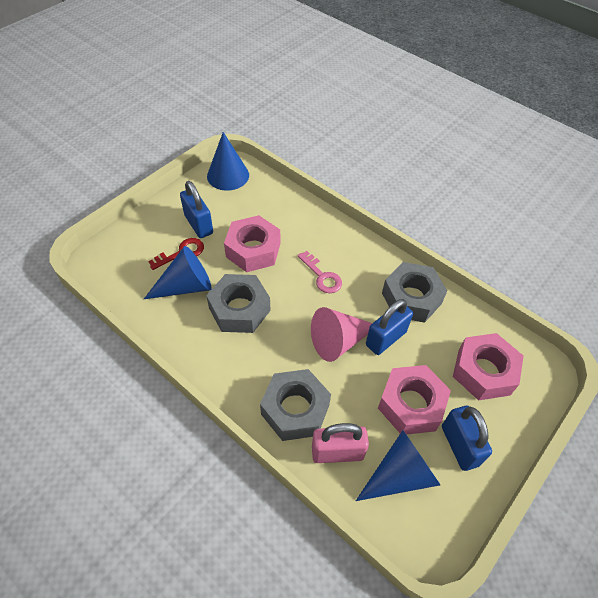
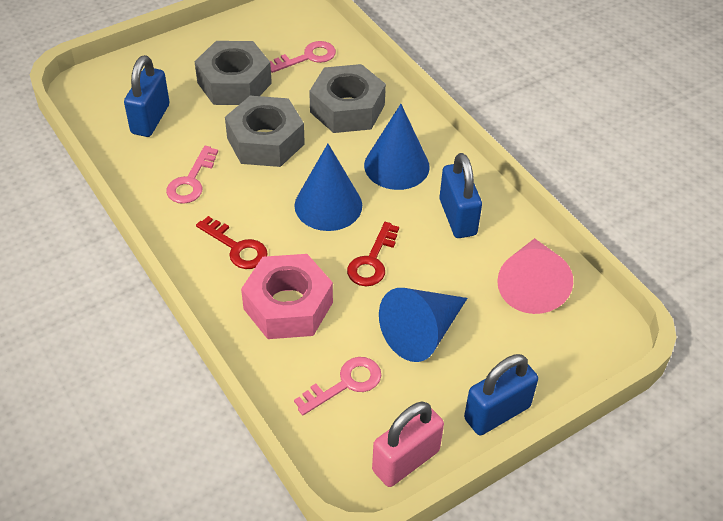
pink key: 1 -> 3
pink nut: 3 -> 1
red key: 1 -> 2

